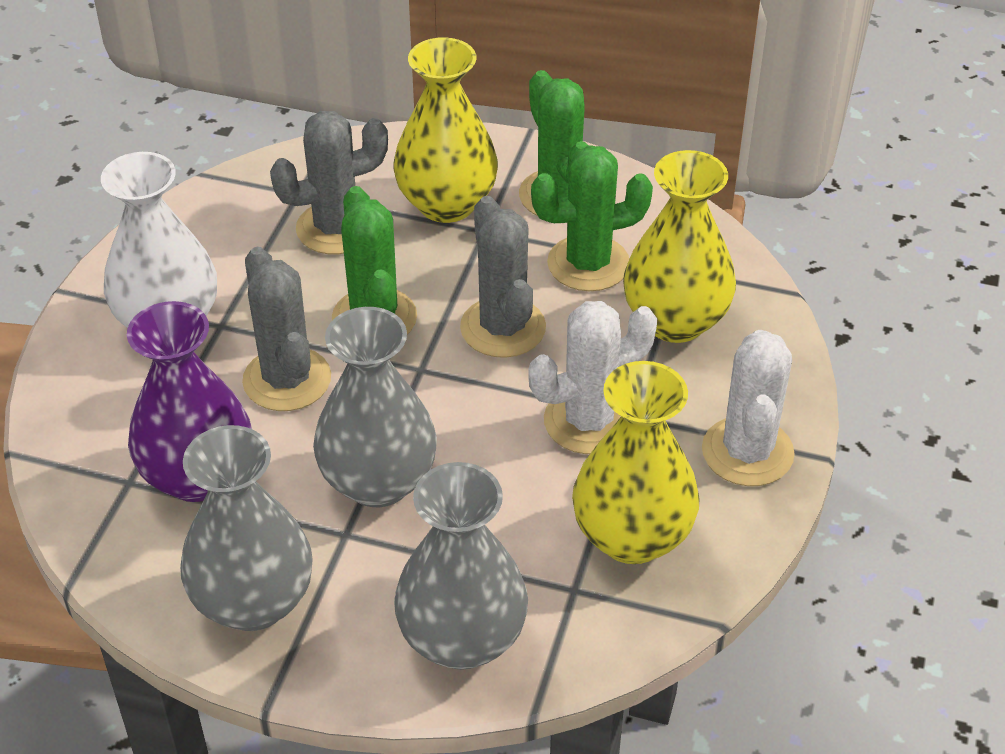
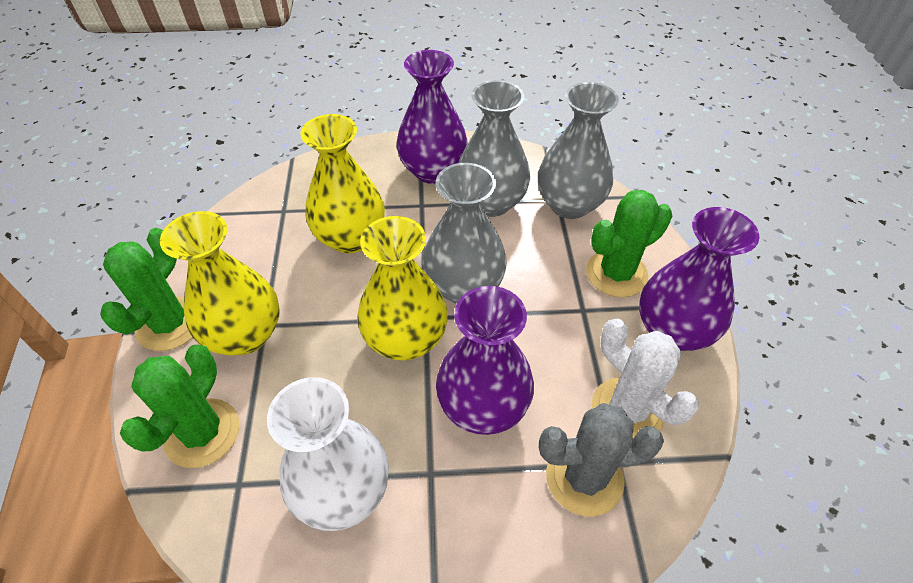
grey cactus: 3 -> 1
purple vase: 1 -> 3
white cactus: 2 -> 1

